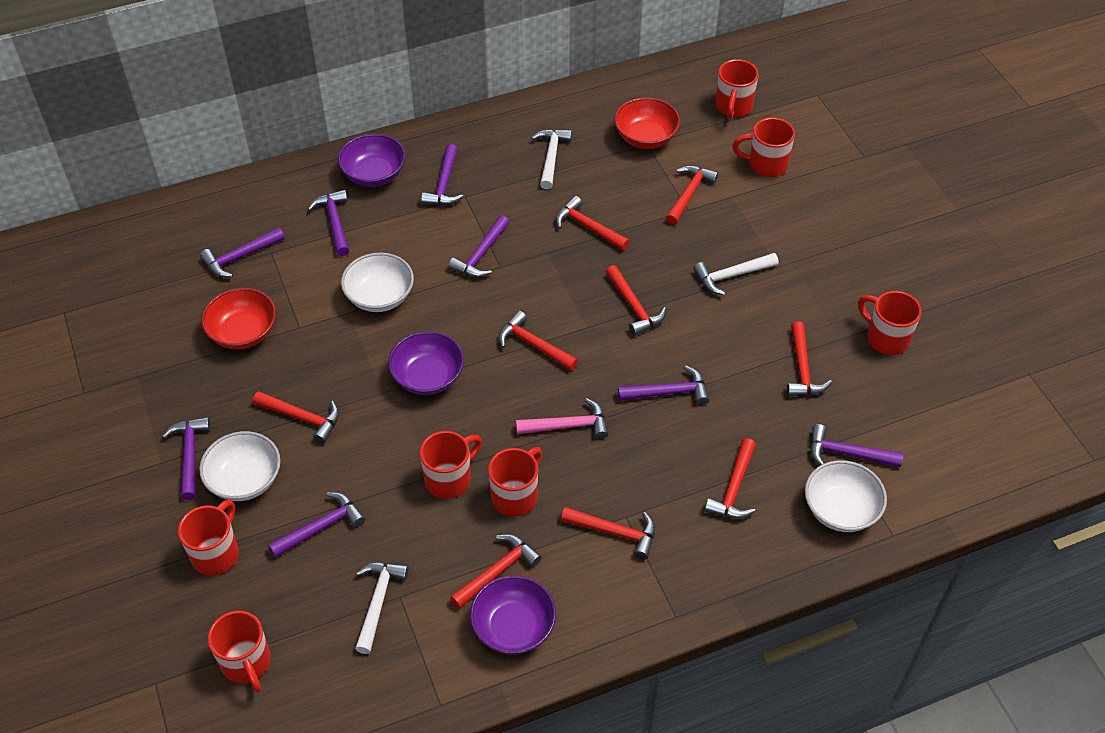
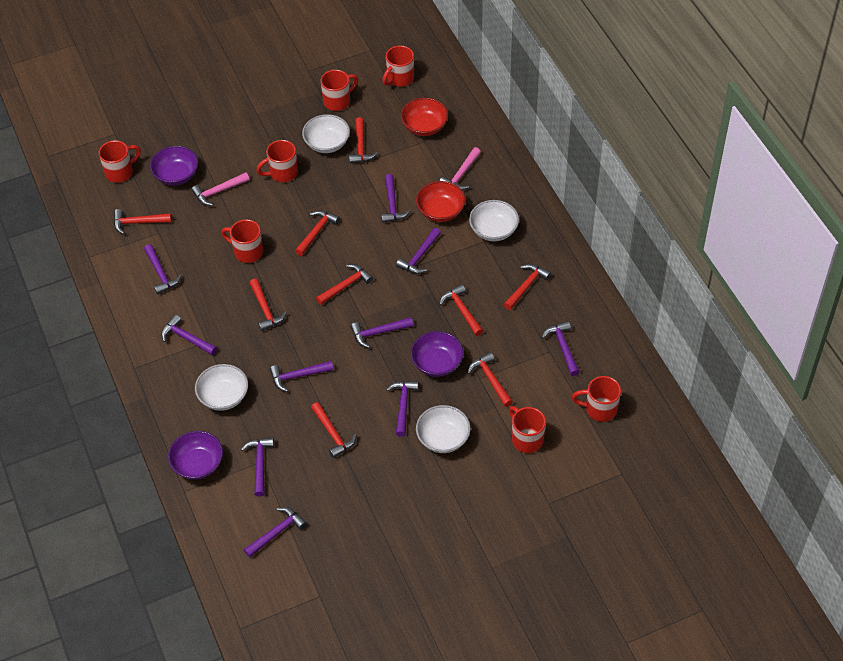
pink hammer: 1 -> 2
purple hammer: 8 -> 10
white bowl: 3 -> 4
white hammer: 3 -> 0

